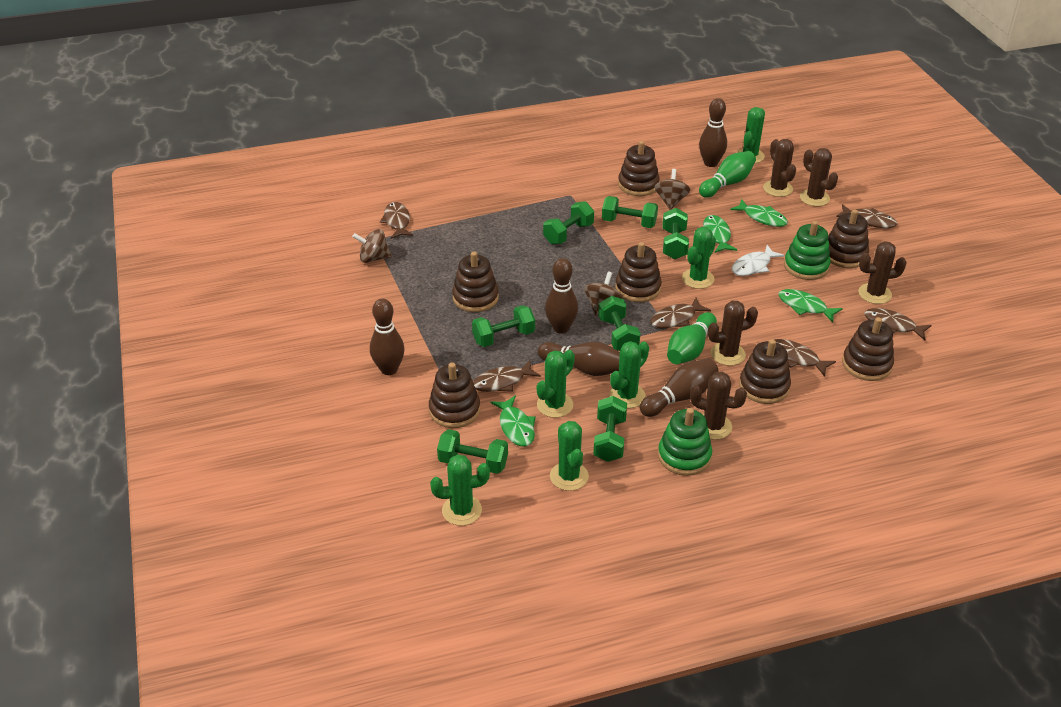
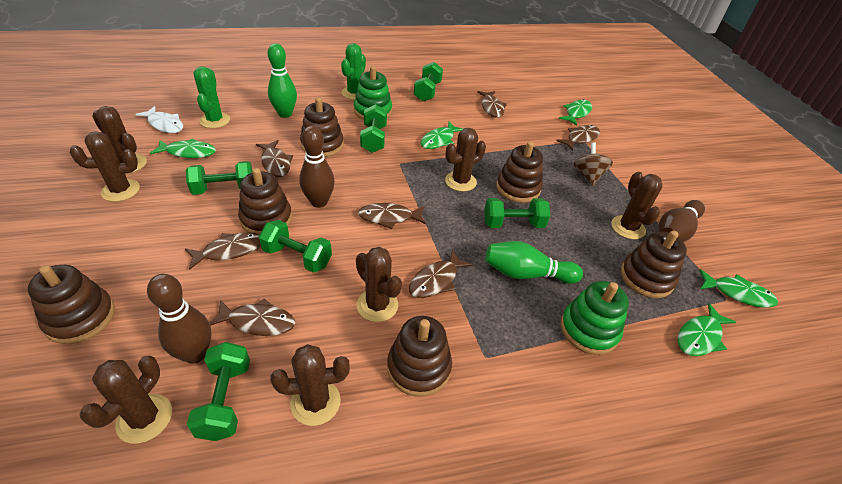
brown bowling pin: 5 -> 3
brown cactus: 5 -> 7
brown fish: 6 -> 7
brown spinning top: 3 -> 1
brown stacking toy: 7 -> 6
green cactus: 6 -> 2
green dumbbell: 7 -> 6
green fish: 4 -> 5

